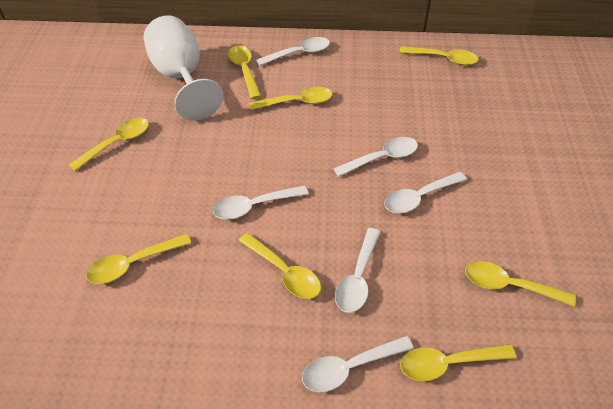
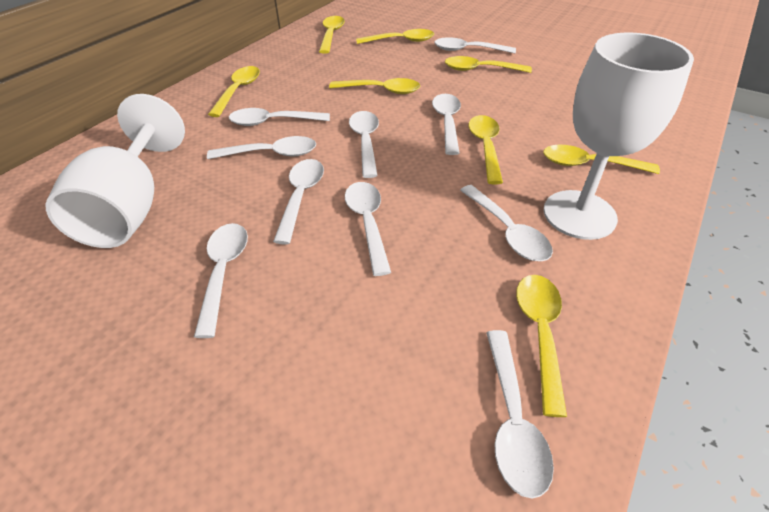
white goblet: 1 -> 2
white spoon: 6 -> 10

